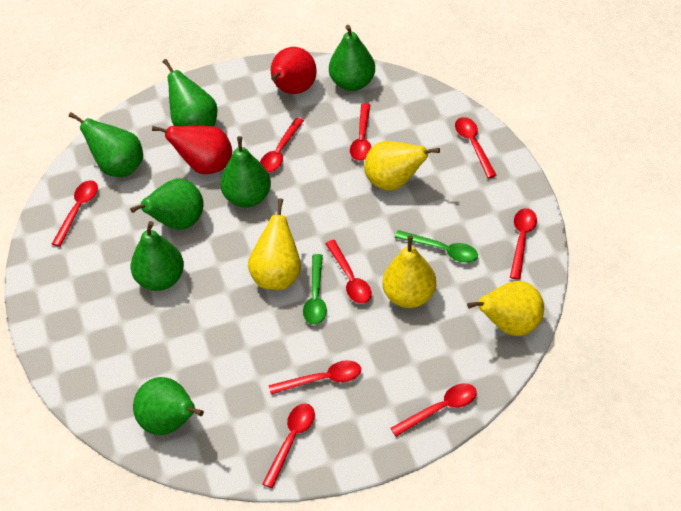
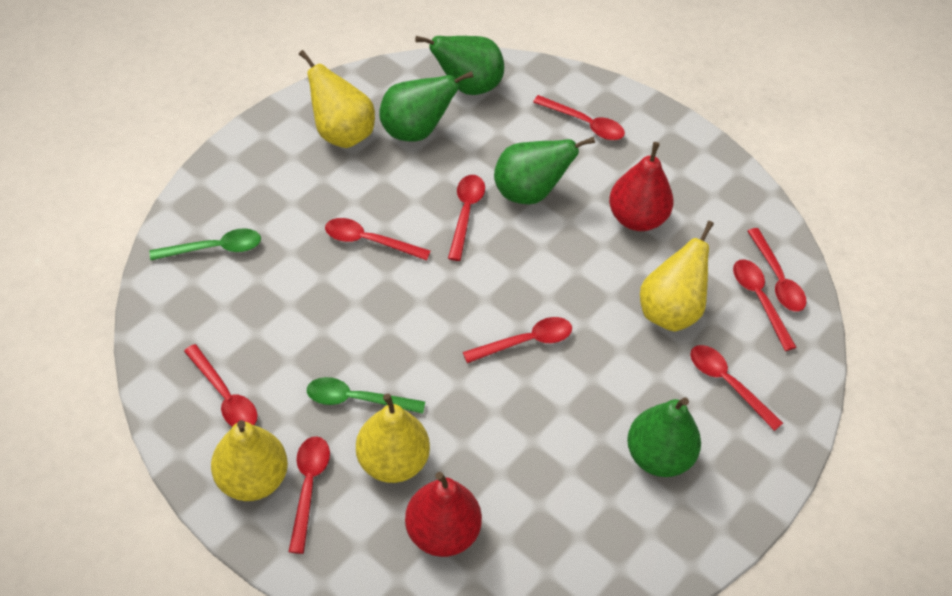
green pear: 7 -> 4

